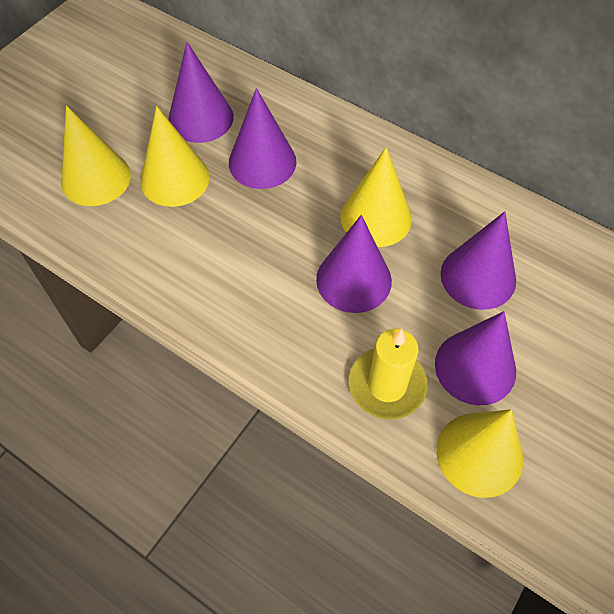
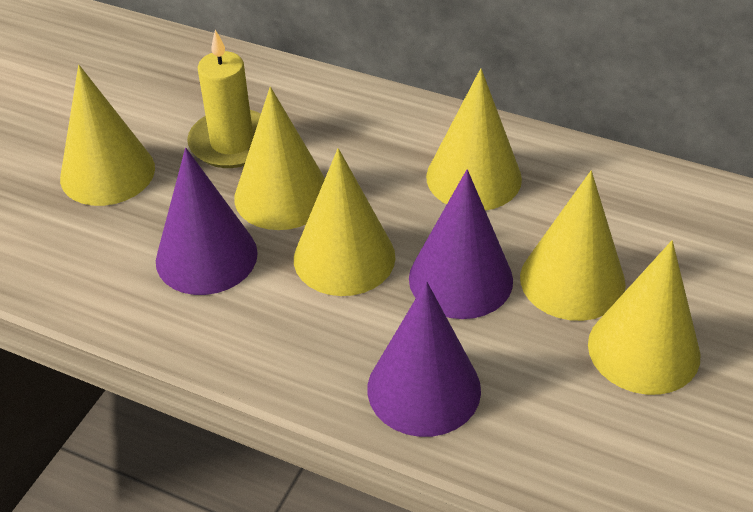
purple cone: 5 -> 3
yellow cone: 4 -> 6

